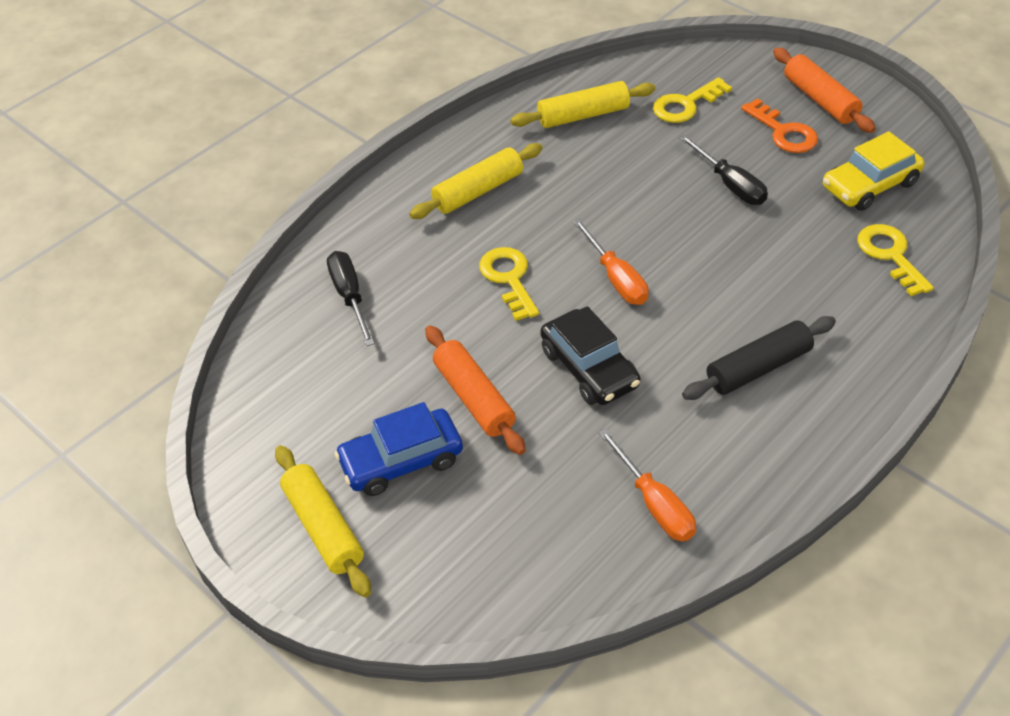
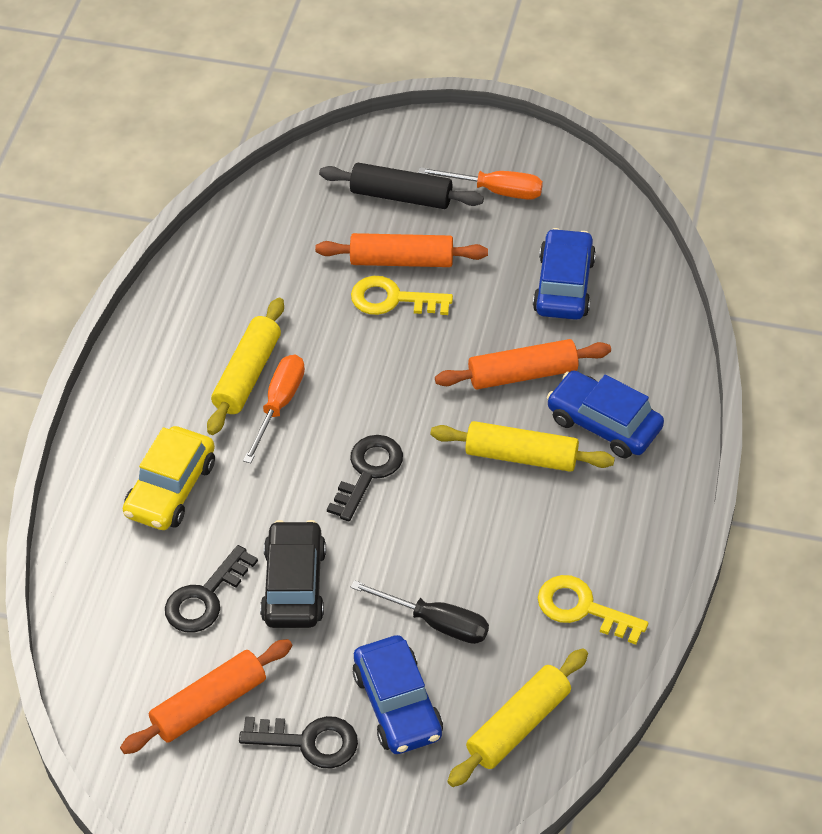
black key: 0 -> 3
black screwdriver: 2 -> 1
blue car: 1 -> 3
orange key: 1 -> 0
orange rolling pin: 2 -> 3
yellow key: 3 -> 2

